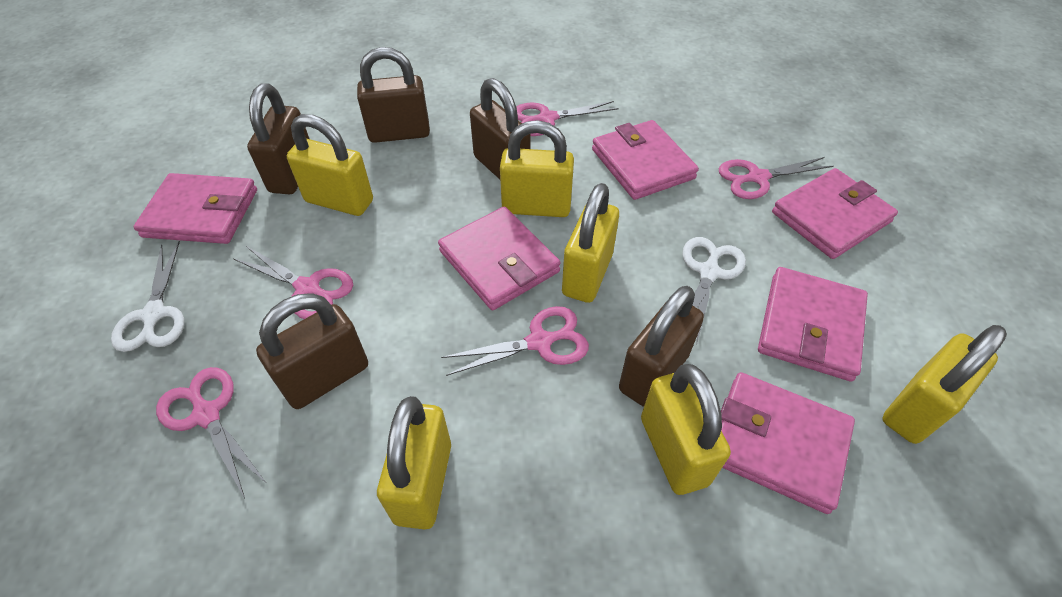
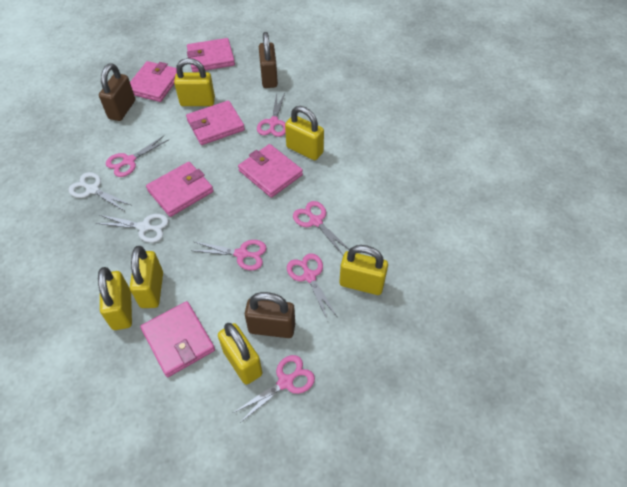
brown padlock: 5 -> 3
pink scissors: 5 -> 6

